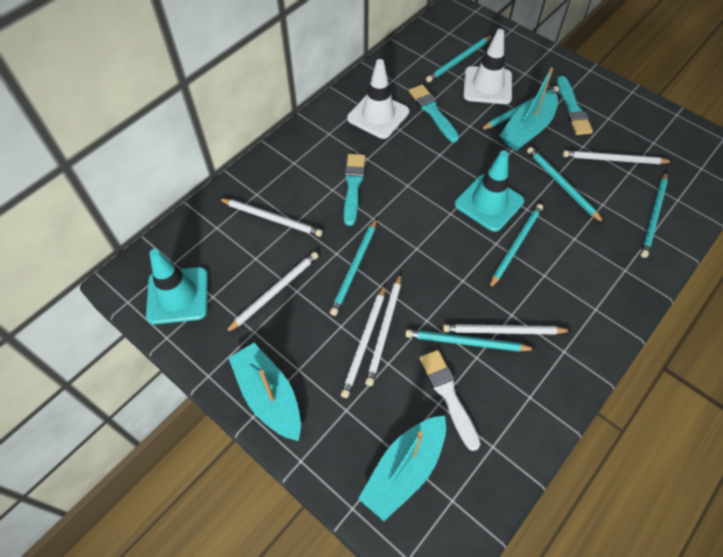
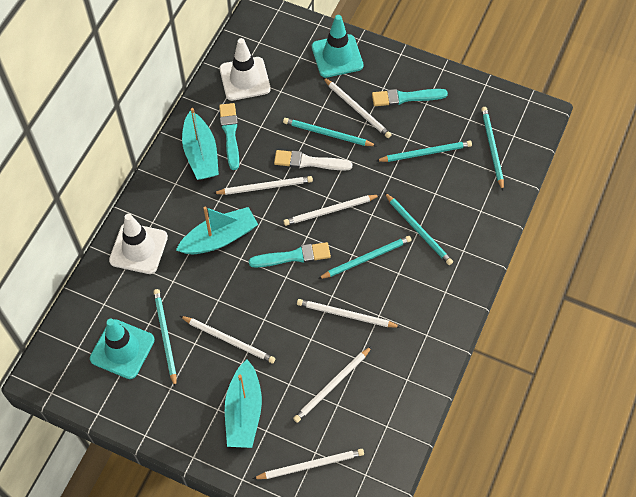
turquoise pencil: 7 -> 6
white pencil: 6 -> 7

